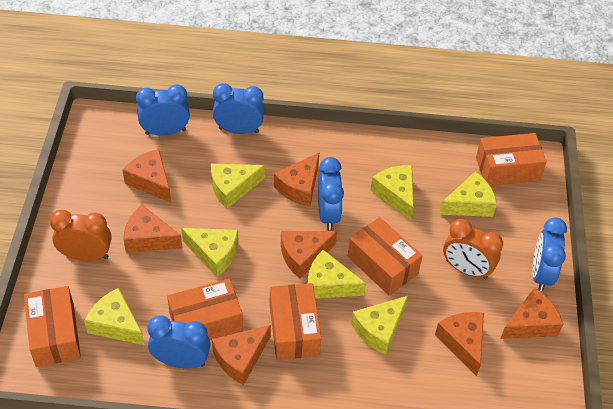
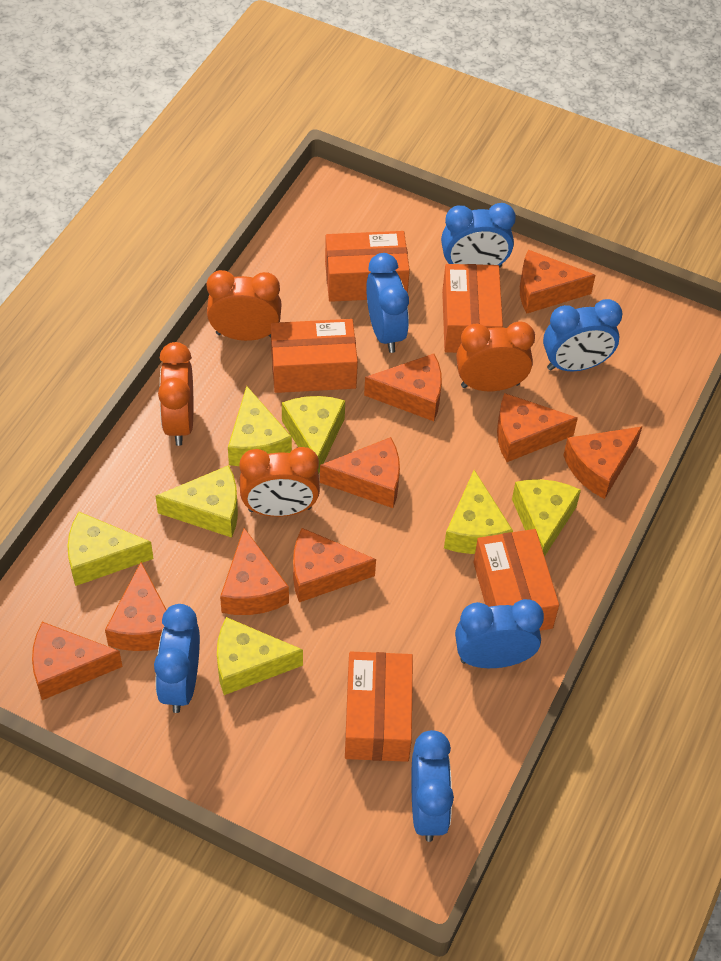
blue clock: 5 -> 6
orange cheese: 7 -> 9
orange clock: 2 -> 4

